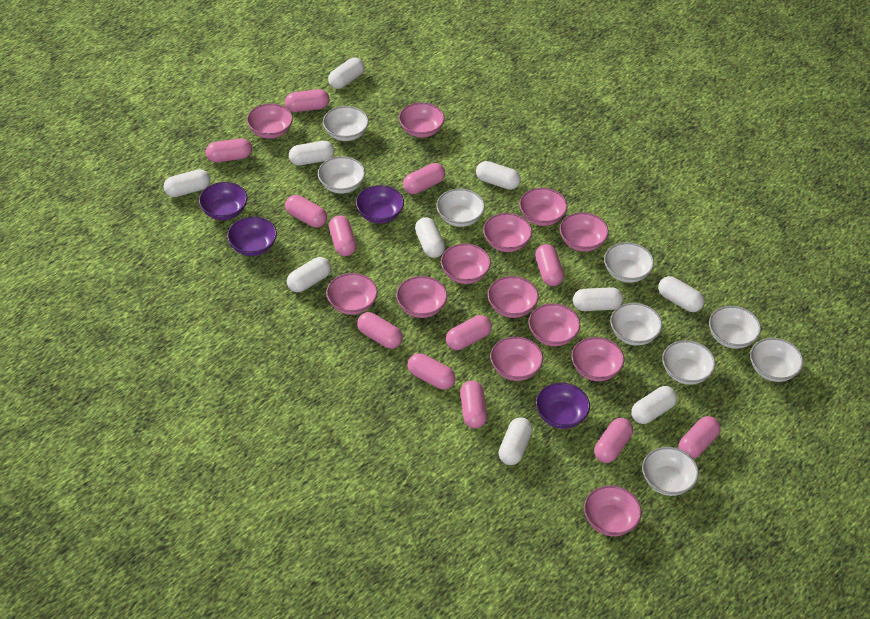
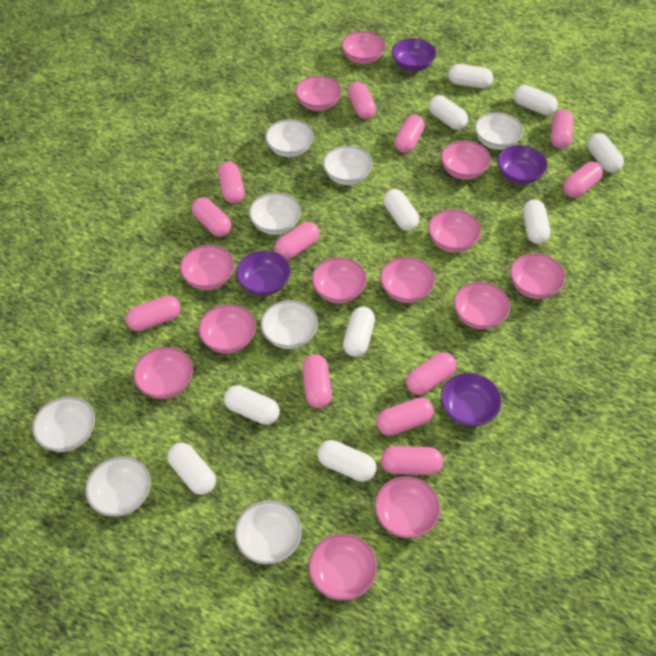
white bowl: 9 -> 8

